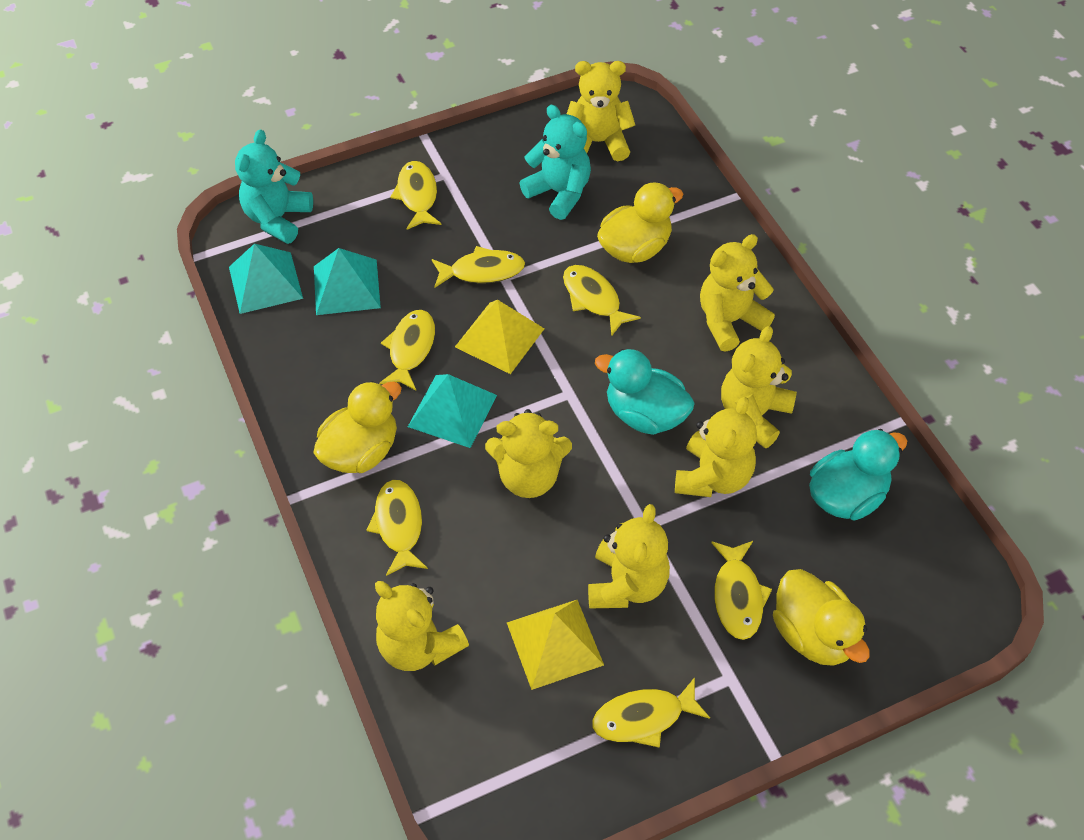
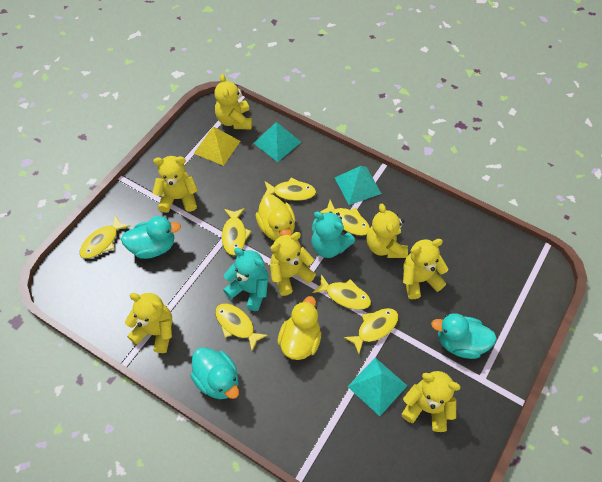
turquoise duck: 2 -> 3
yellow duck: 3 -> 2
yellow pyramid: 2 -> 1

